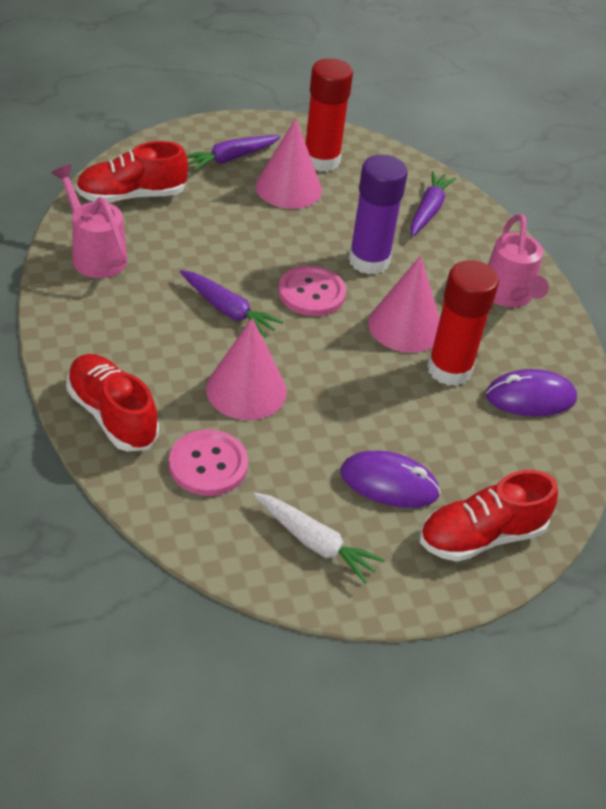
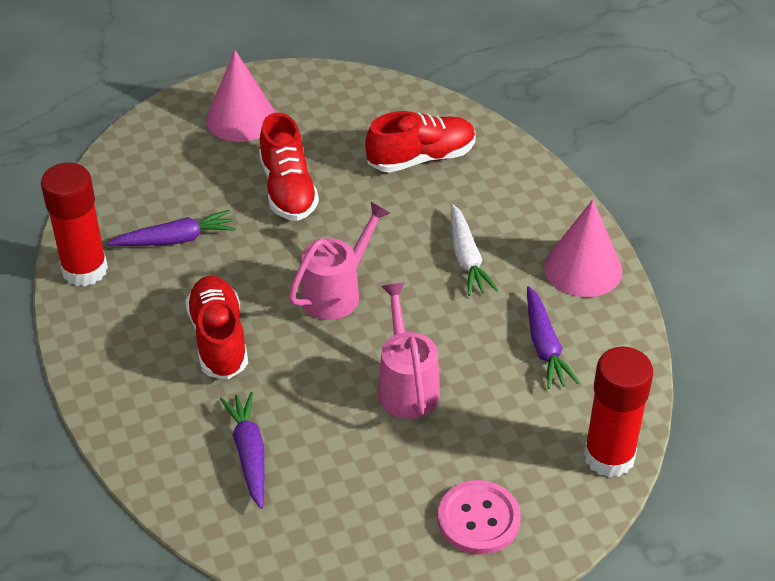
pink button: 2 -> 1
pink cone: 3 -> 2
purple glue stick: 1 -> 0
purple mouse: 2 -> 0

